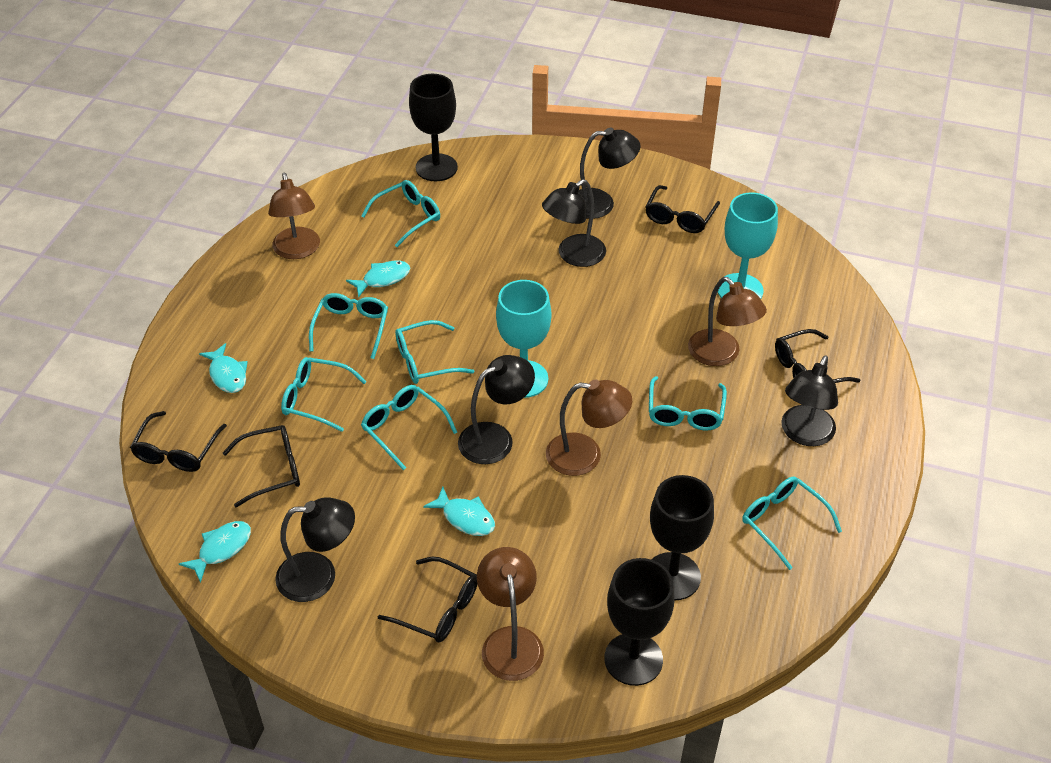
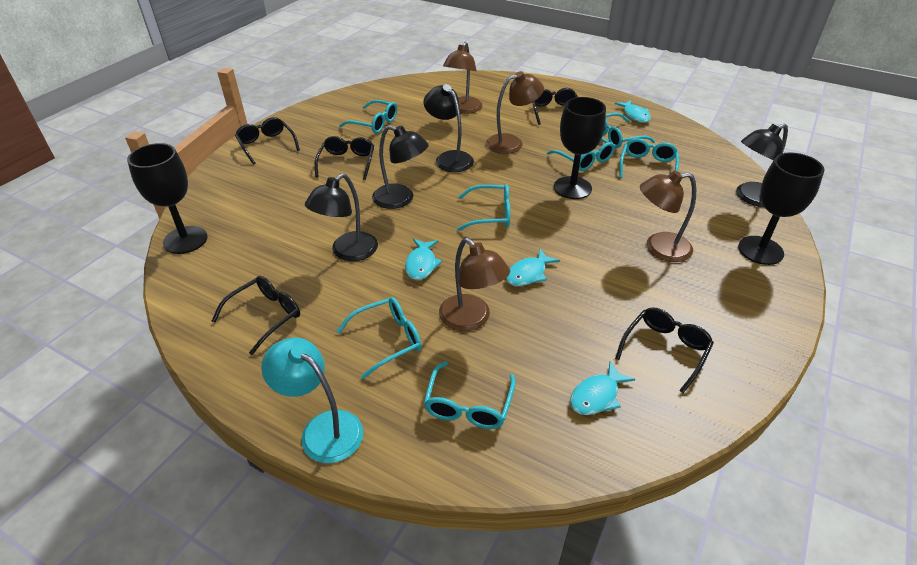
black lamp: 5 -> 4
turquoise goblet: 2 -> 0
turquoise lamp: 0 -> 1

